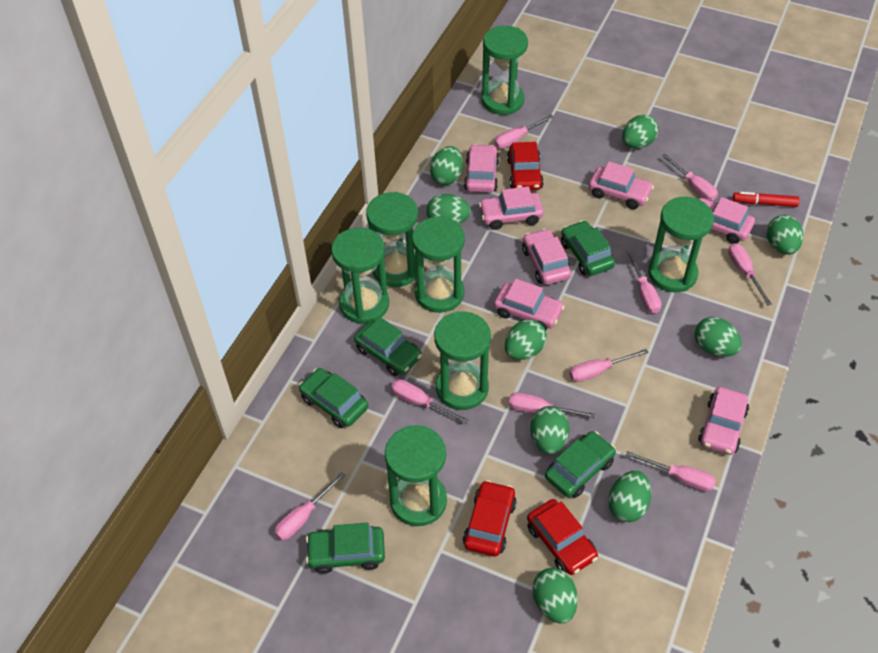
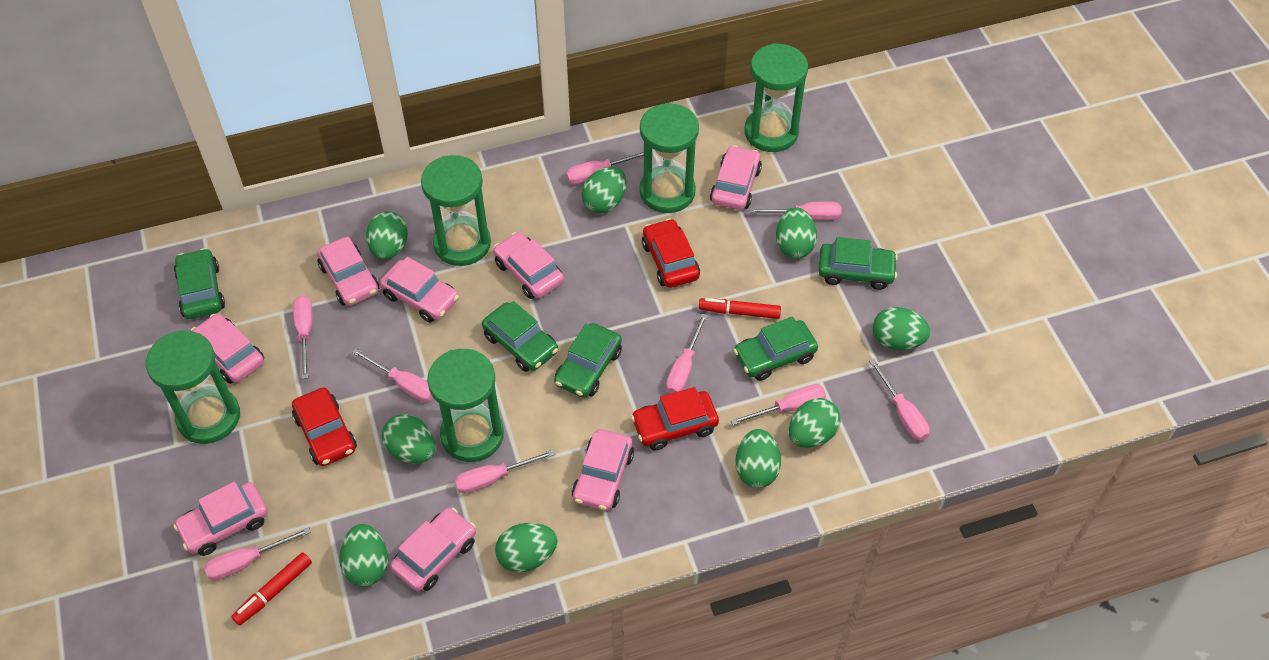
green hourglass: 7 -> 5
pink car: 7 -> 8
red marker: 1 -> 2

